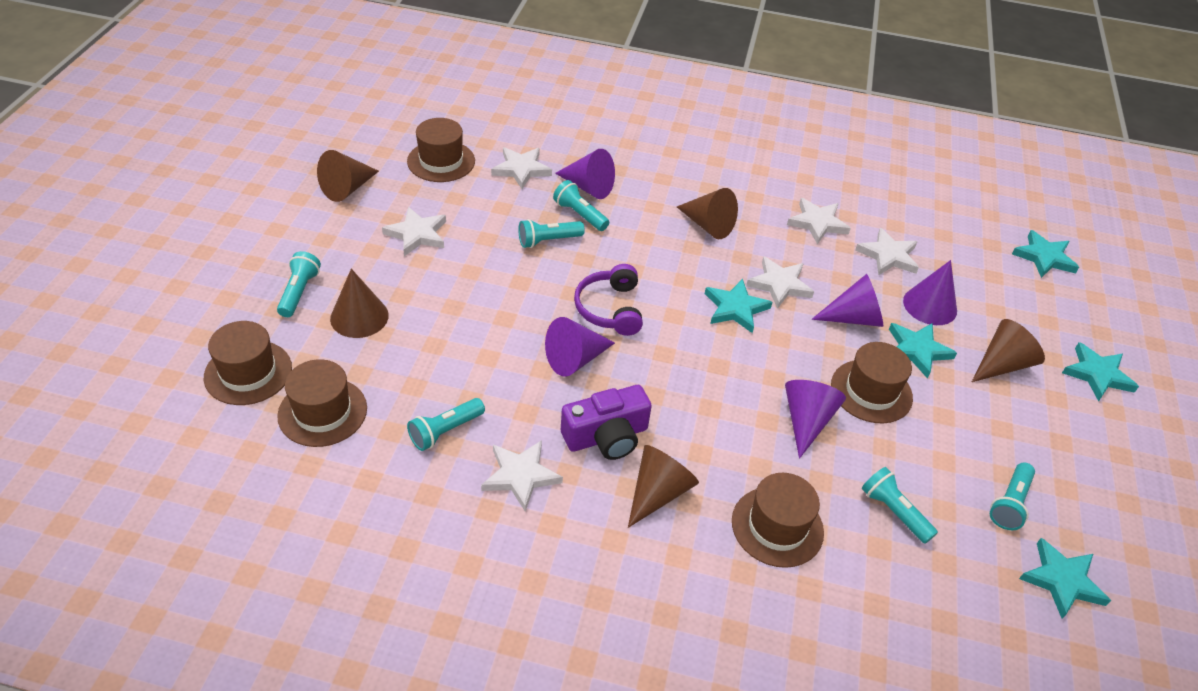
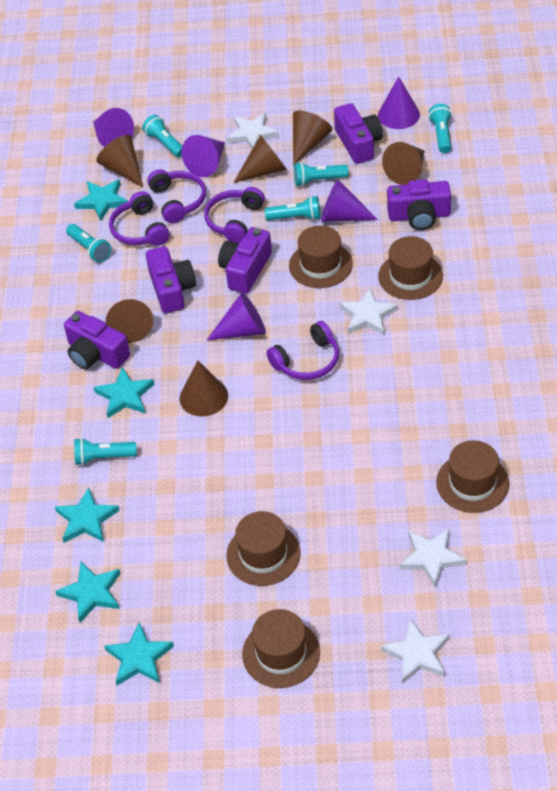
brown cone: 5 -> 6
purple camera: 1 -> 5
purple headphones: 1 -> 4
white star: 6 -> 4

